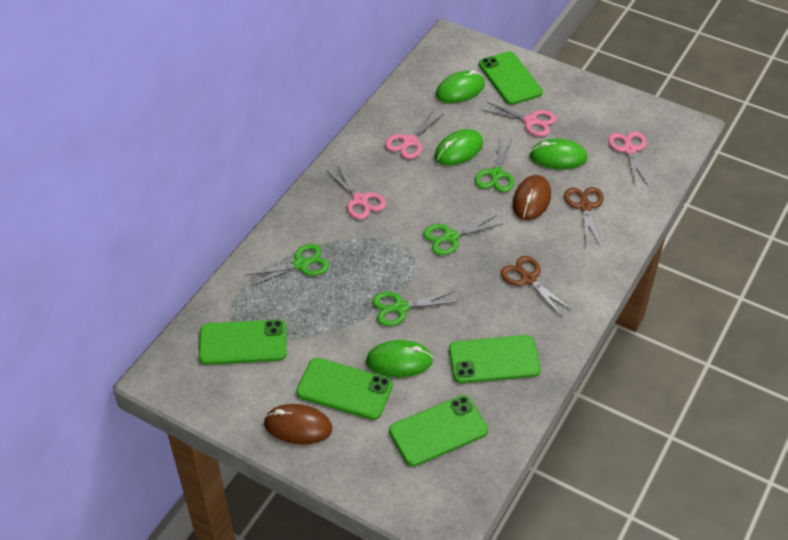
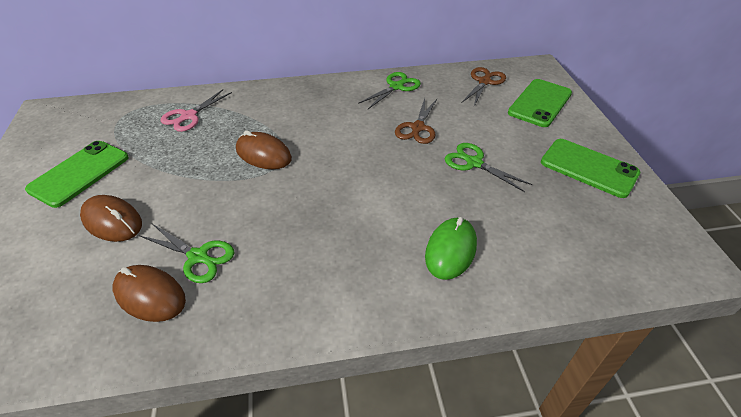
brown mouse: 2 -> 3
green mouse: 4 -> 1
green phone: 5 -> 3
green scissors: 4 -> 3
pink scissors: 4 -> 1

